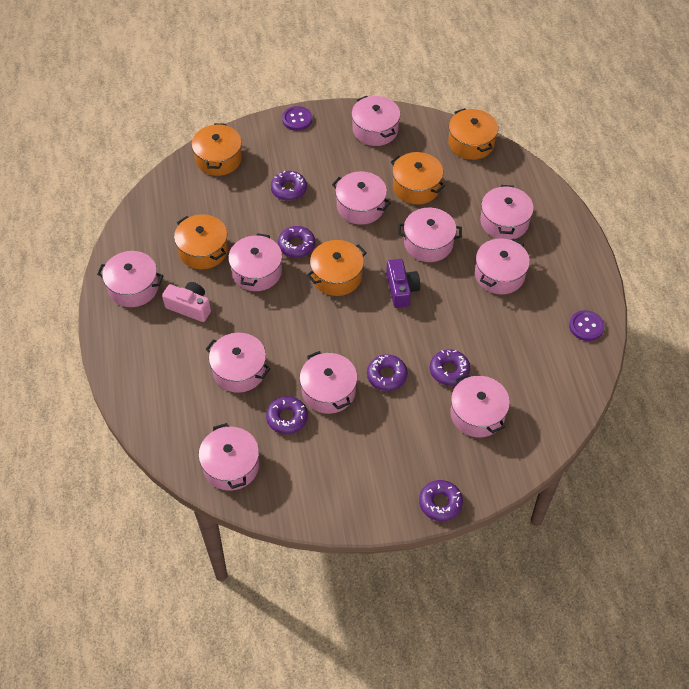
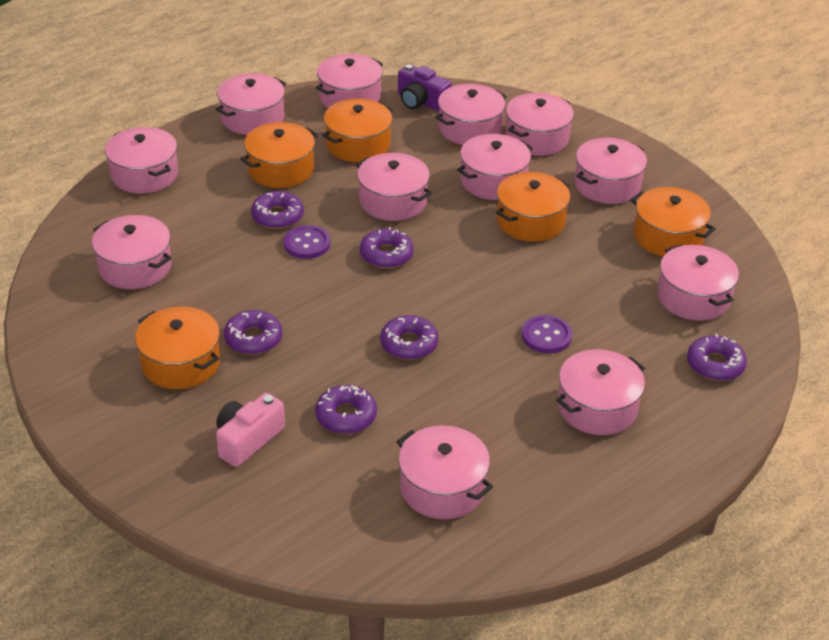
pink pot: 11 -> 12

